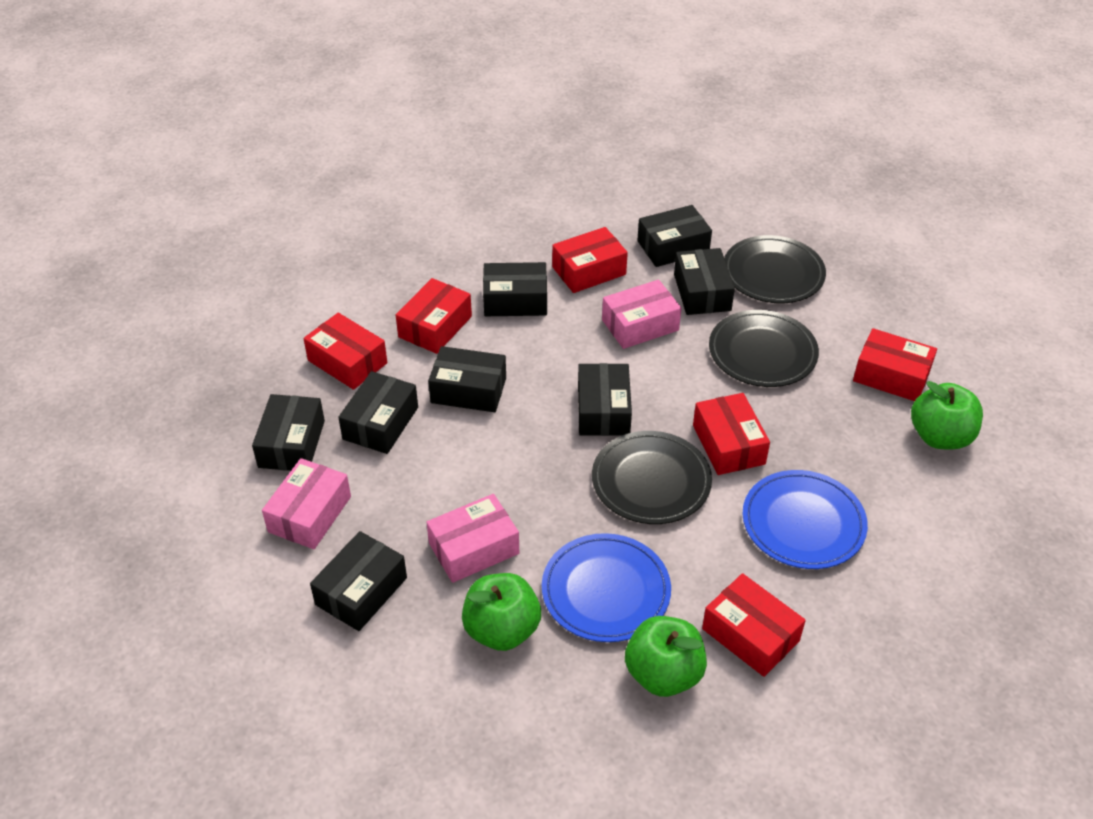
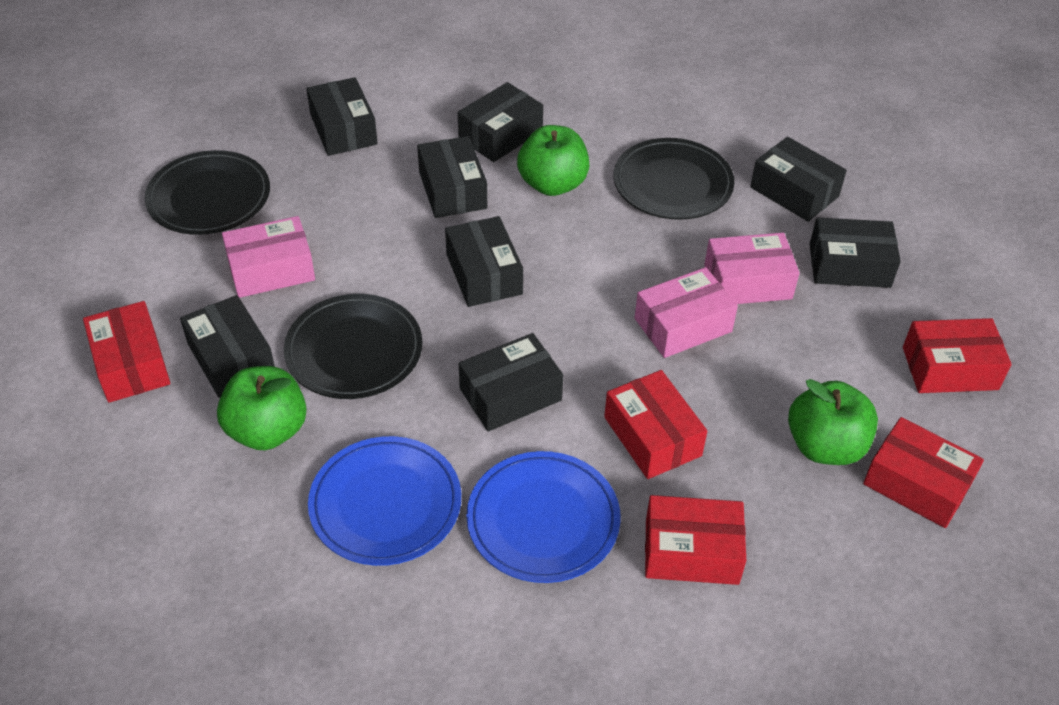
red box: 6 -> 5

